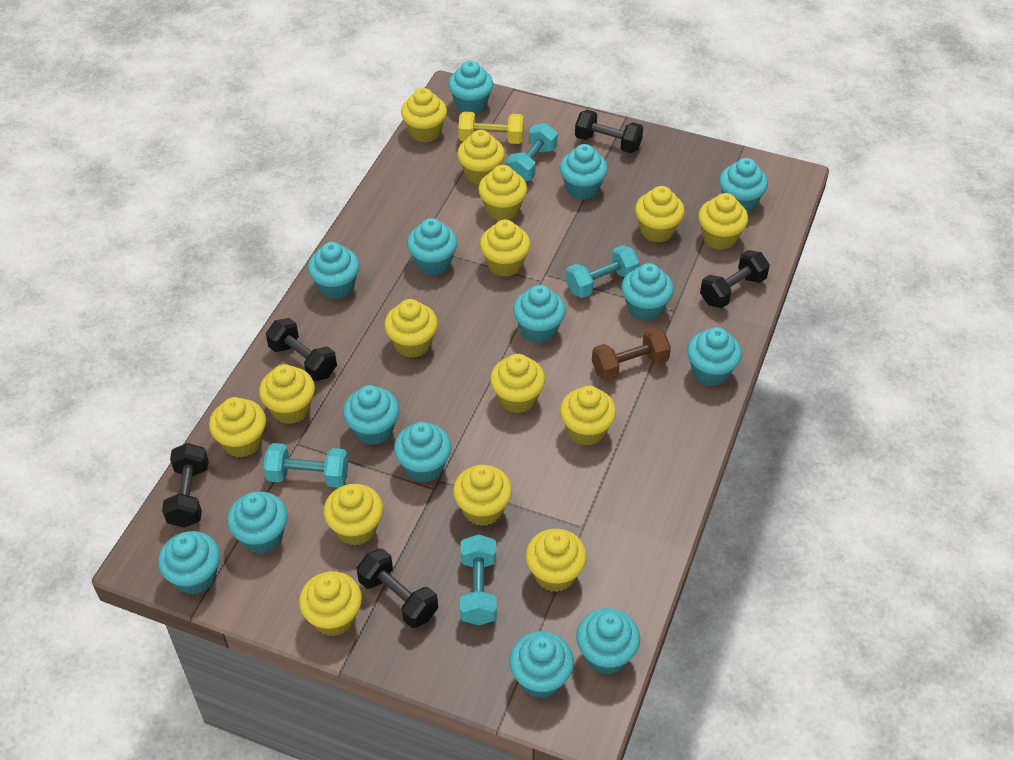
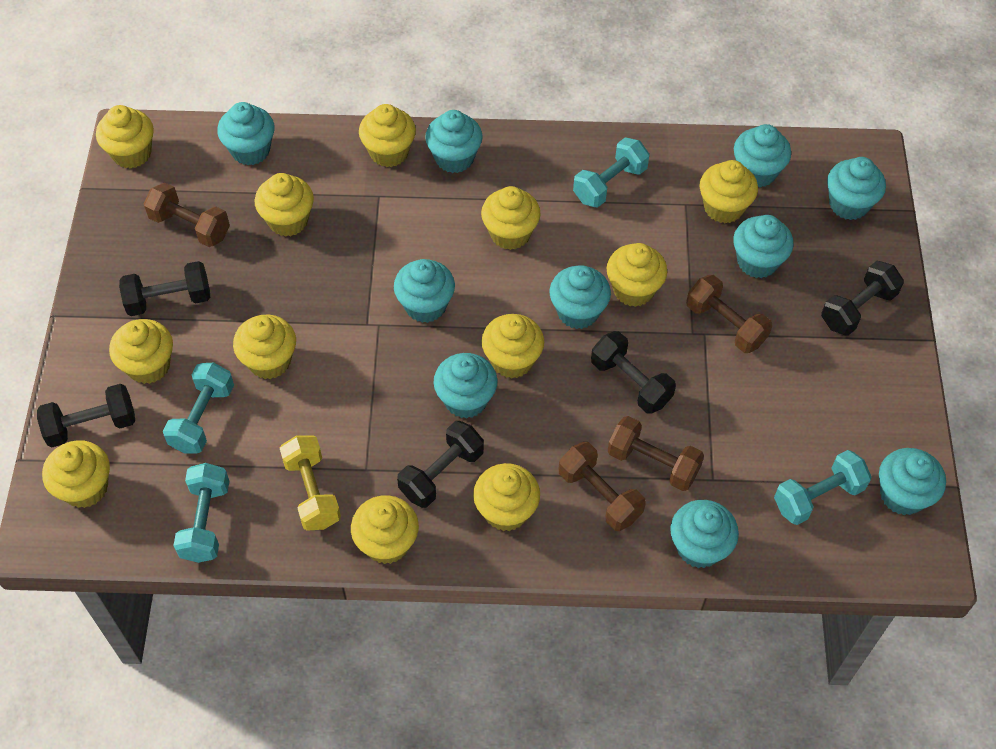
brown dumbbell: 1 -> 4
turquoise cupcake: 14 -> 10
yellow cupcake: 15 -> 12

